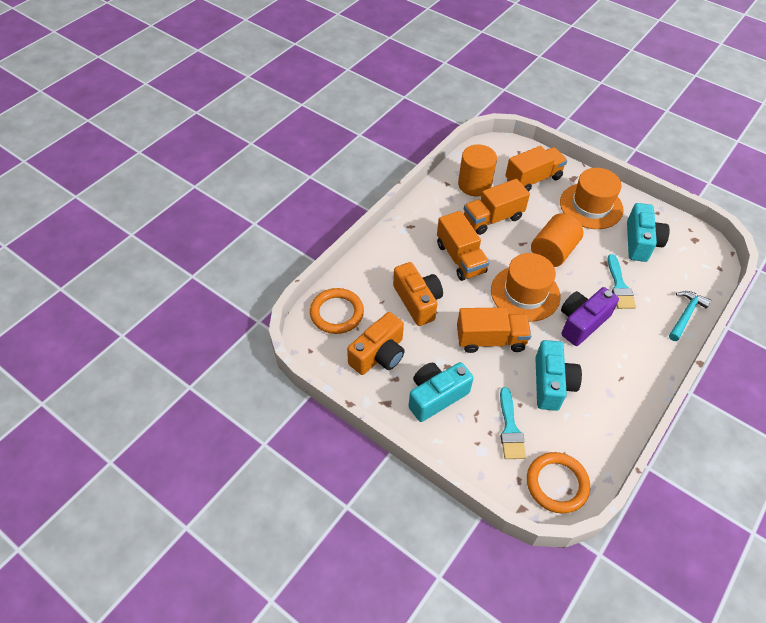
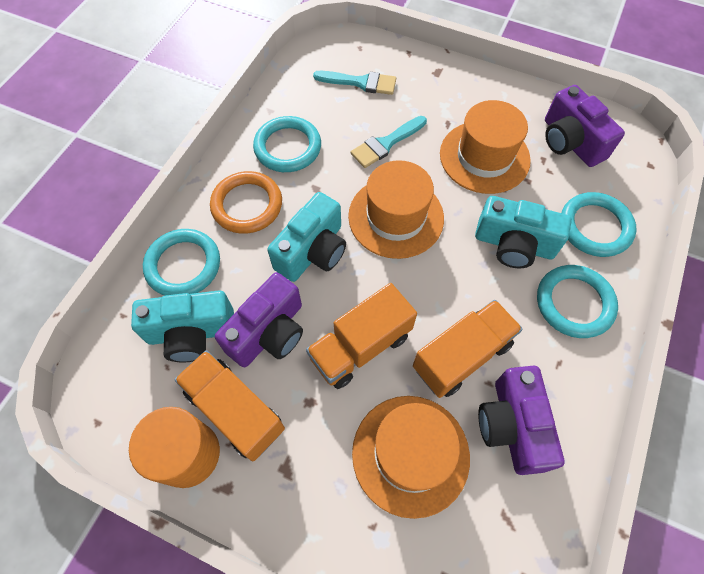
orange camera: 2 -> 0
orange cylinder: 2 -> 1
orange hat: 2 -> 3
orange ring: 2 -> 1
orange truck: 4 -> 3
purple camera: 1 -> 3
turquoise hammer: 1 -> 0
turquoise ring: 0 -> 4

